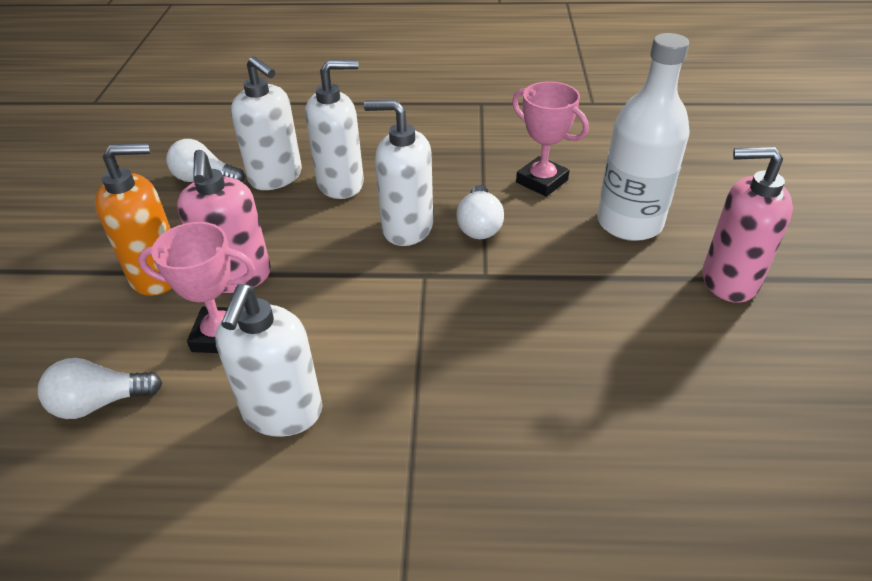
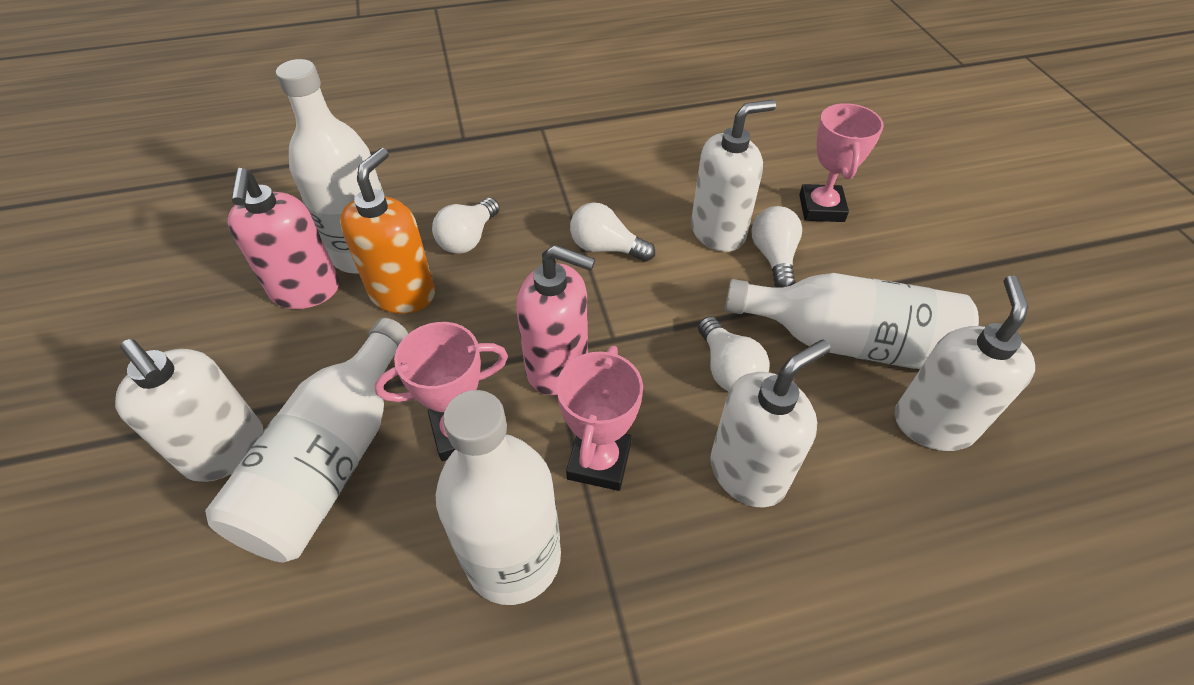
pink trophy: 2 -> 3
white bottle: 1 -> 4
white light bulb: 3 -> 4

